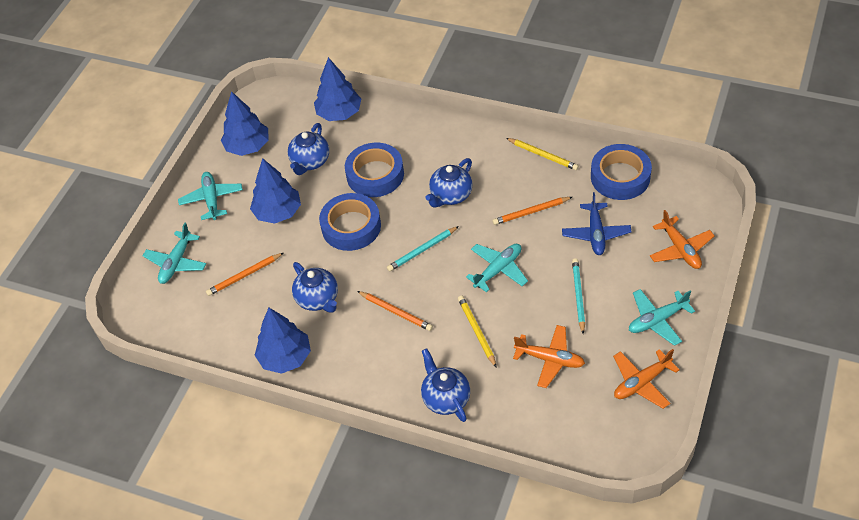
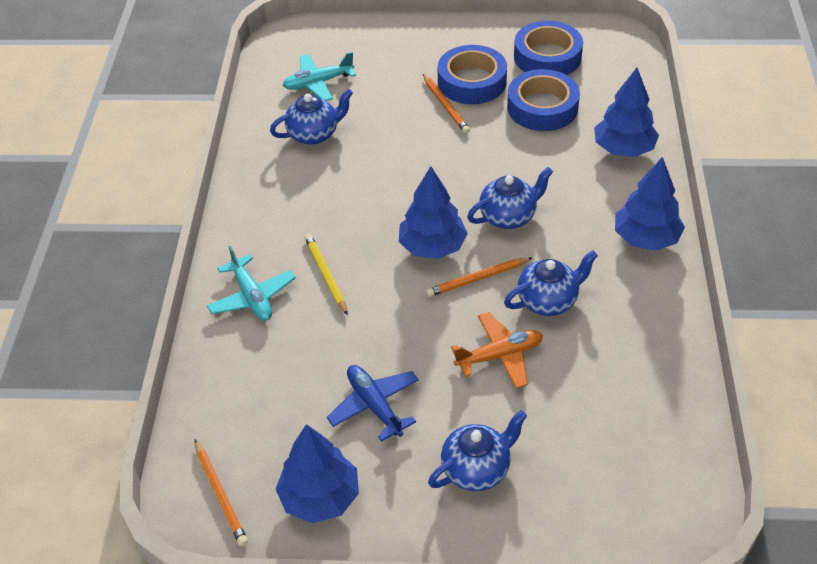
orange plane: 3 -> 1
turquoise pencil: 2 -> 0
turquoise plane: 4 -> 2
yellow pencil: 2 -> 1

